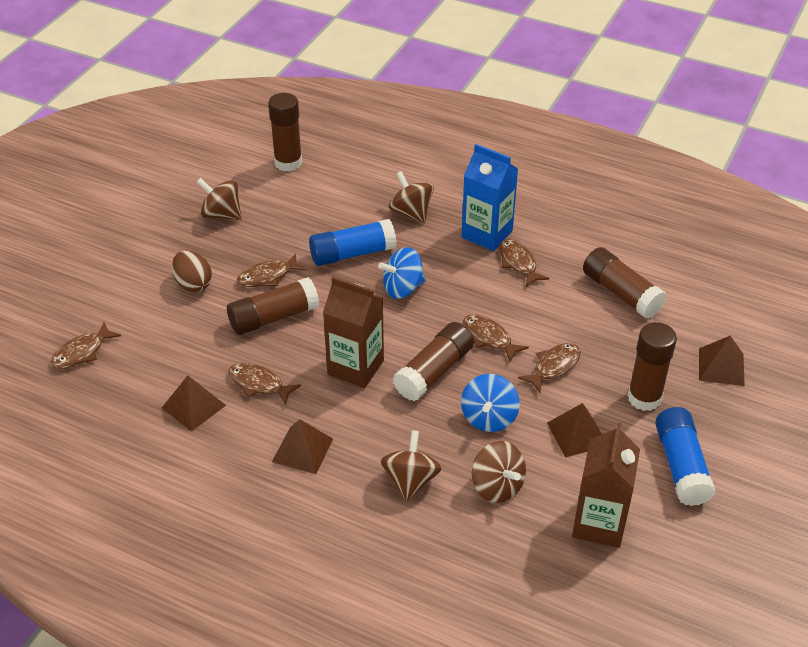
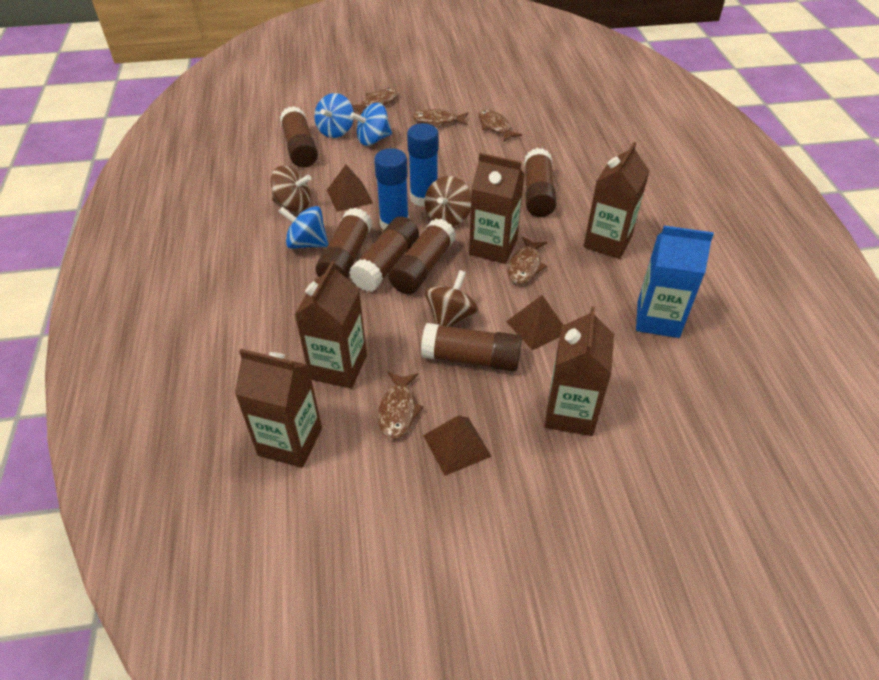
blue spinning top: 2 -> 3
brown carton: 2 -> 5
brown egg: 1 -> 0
brown fish: 6 -> 5
brown glue stick: 5 -> 6
brown pyramid: 4 -> 3
brown spinning top: 4 -> 3

